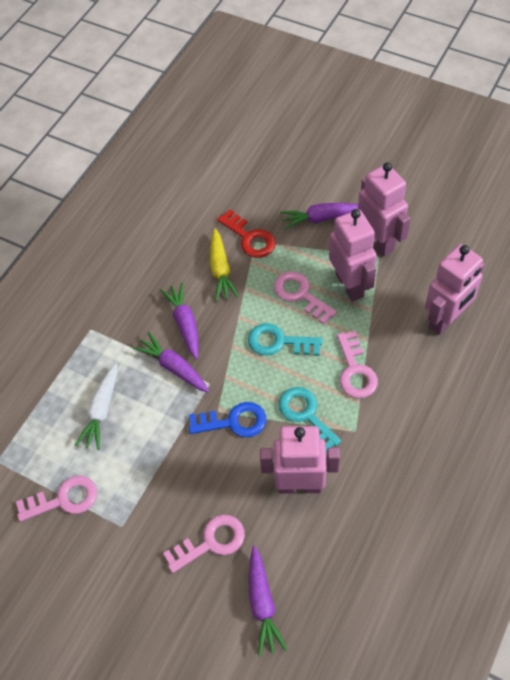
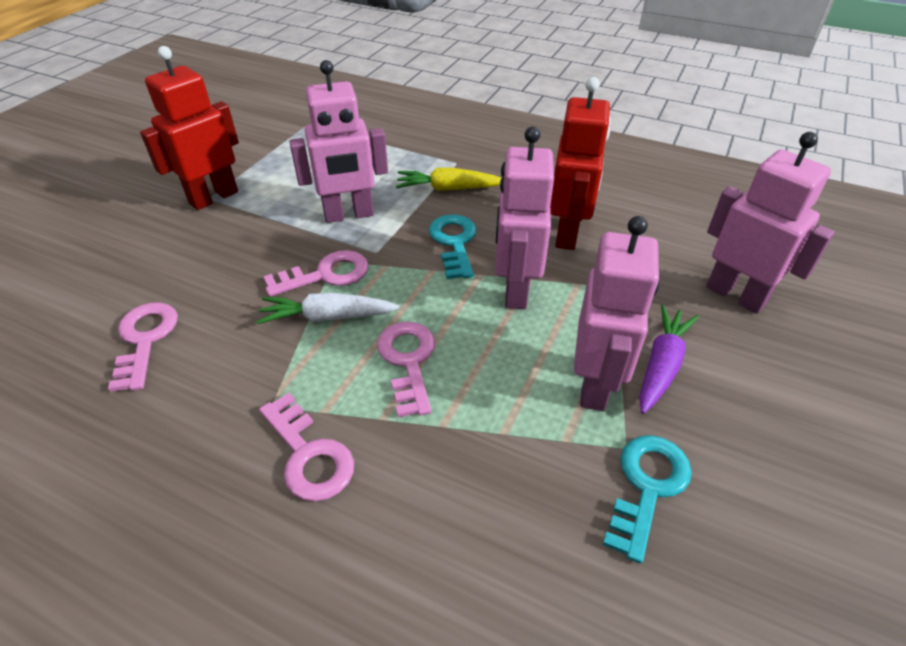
blue key: 1 -> 0
purple carrot: 4 -> 1
red key: 1 -> 0
red robot: 0 -> 2

